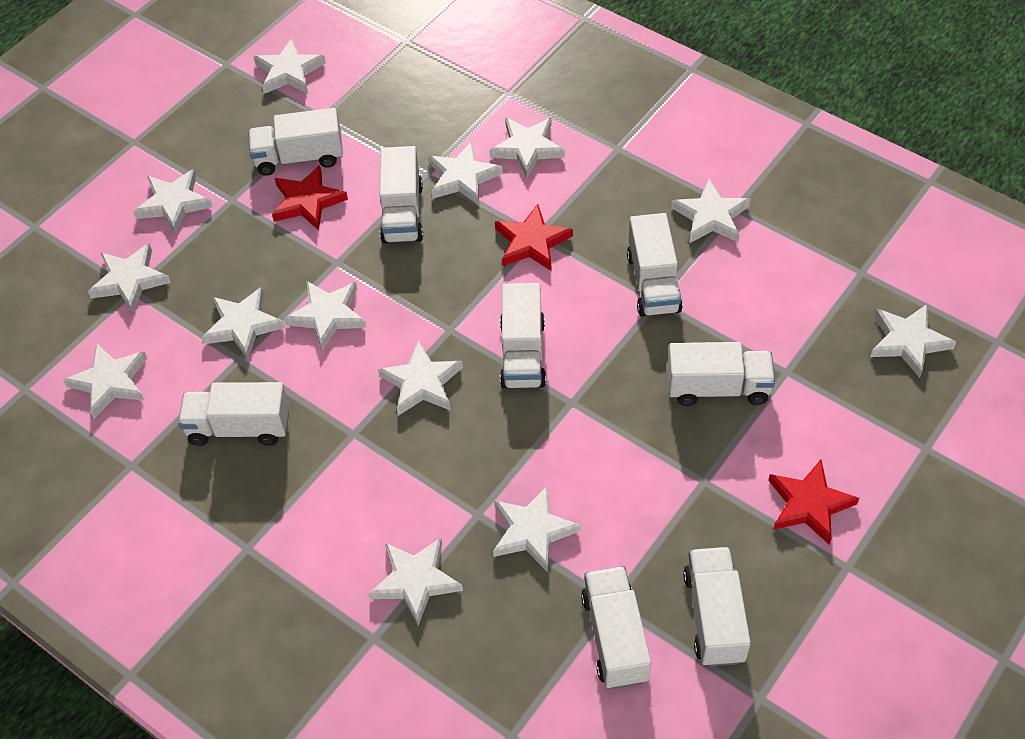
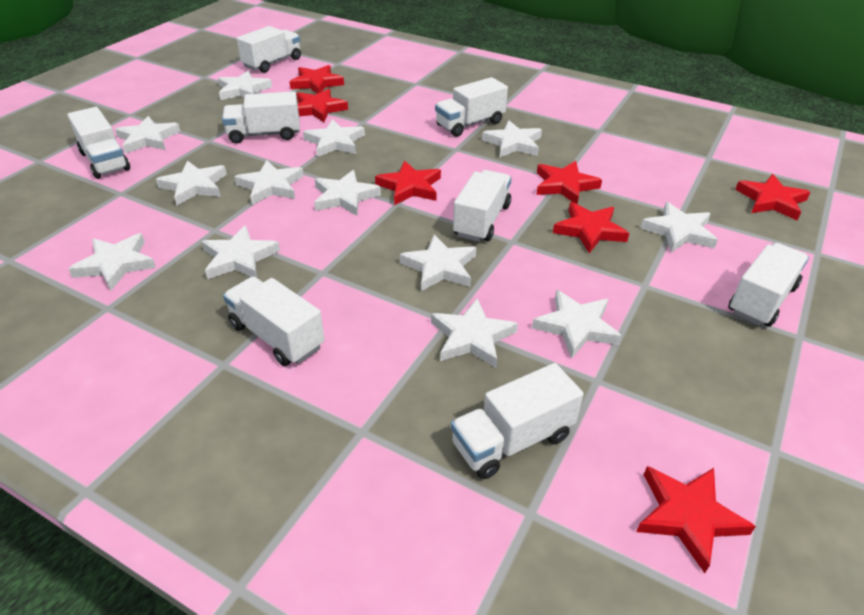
red star: 3 -> 7

